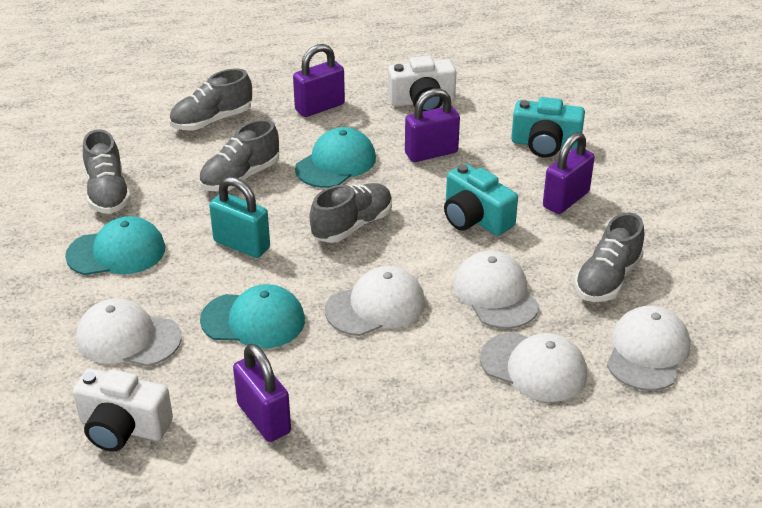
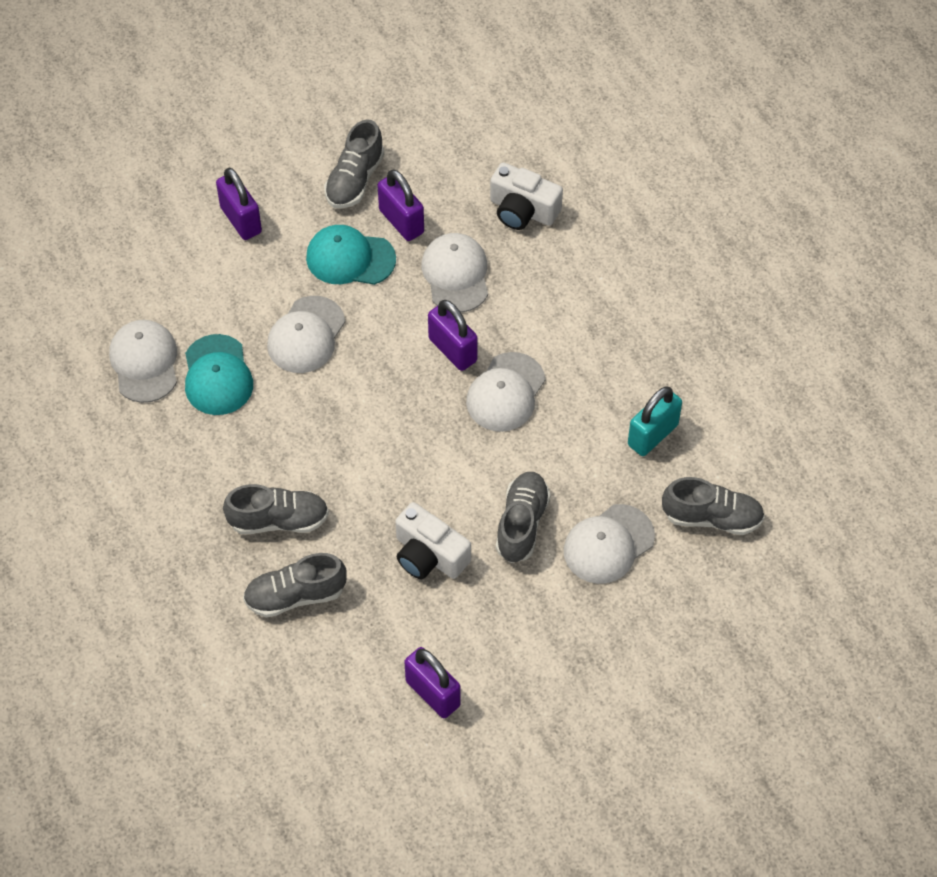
turquoise camera: 2 -> 0
turquoise cap: 3 -> 2

